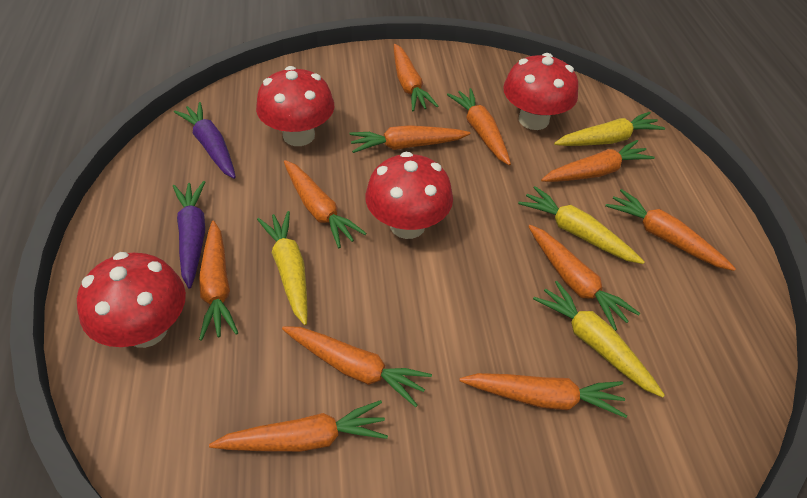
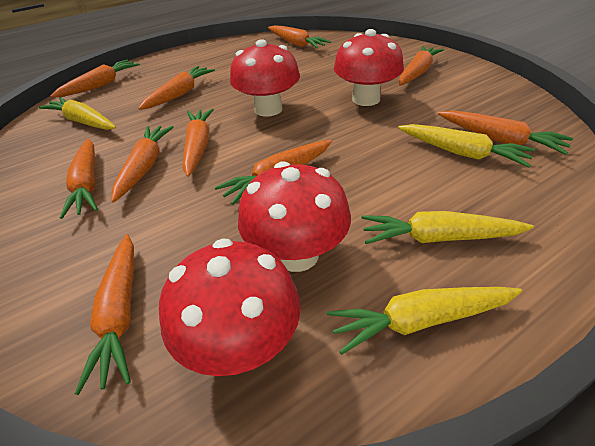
orange carrot: 11 -> 10
purple carrot: 2 -> 0

